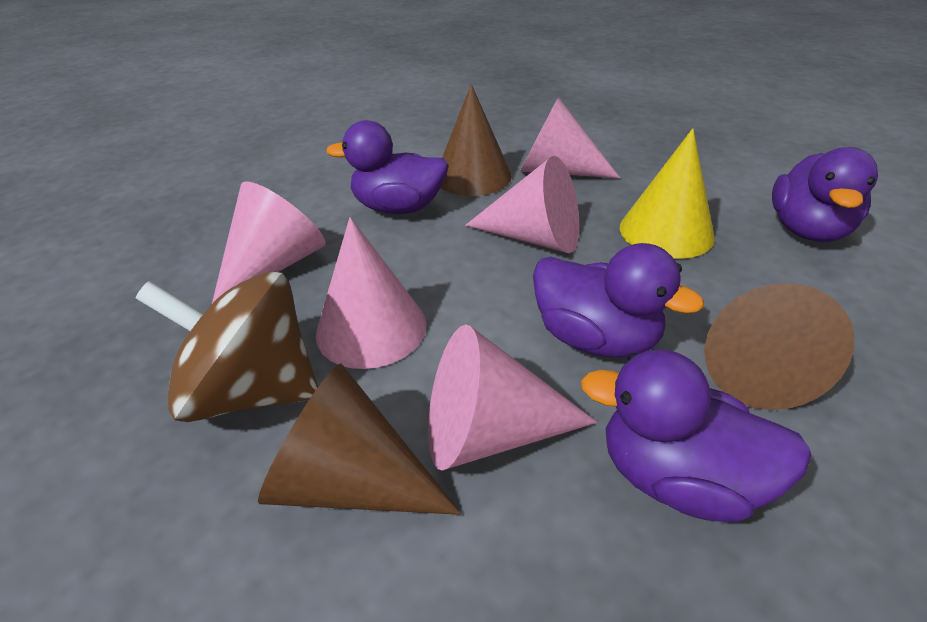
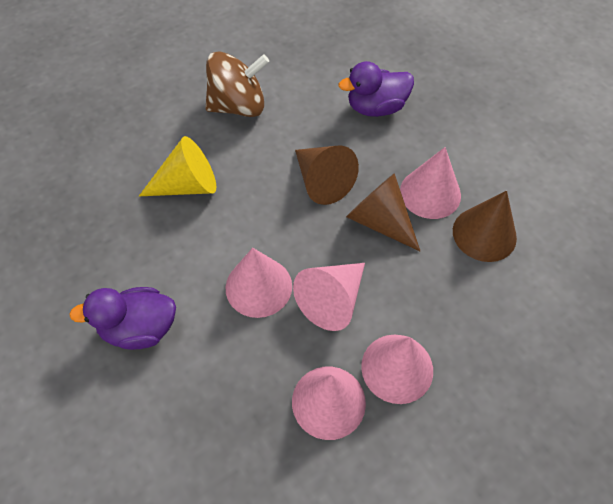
purple duck: 4 -> 2

